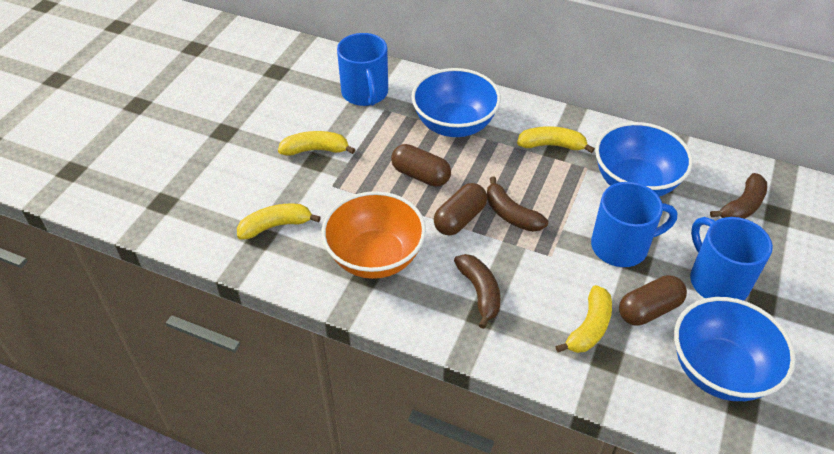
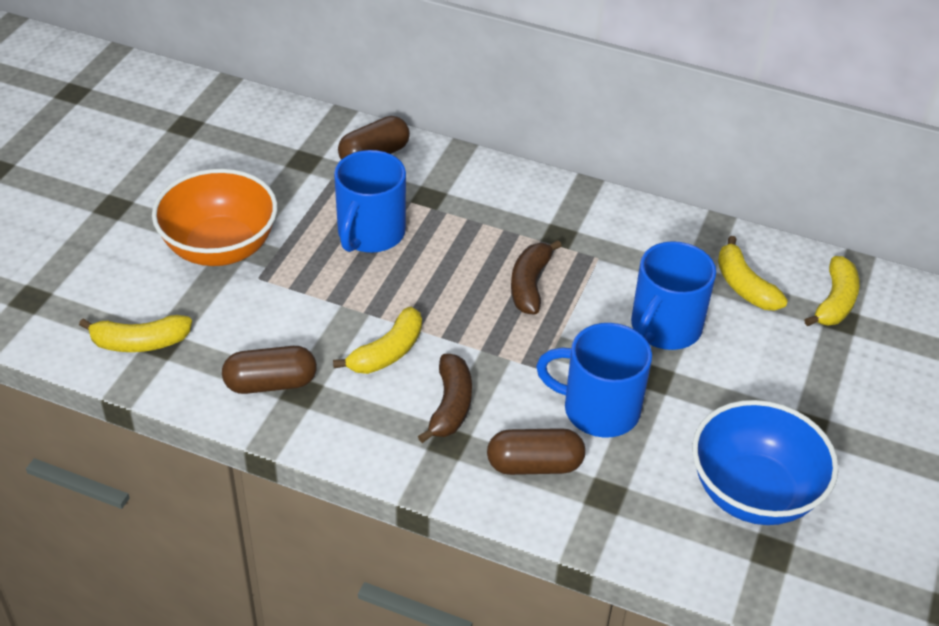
blue bowl: 3 -> 1
brown banana: 3 -> 2

